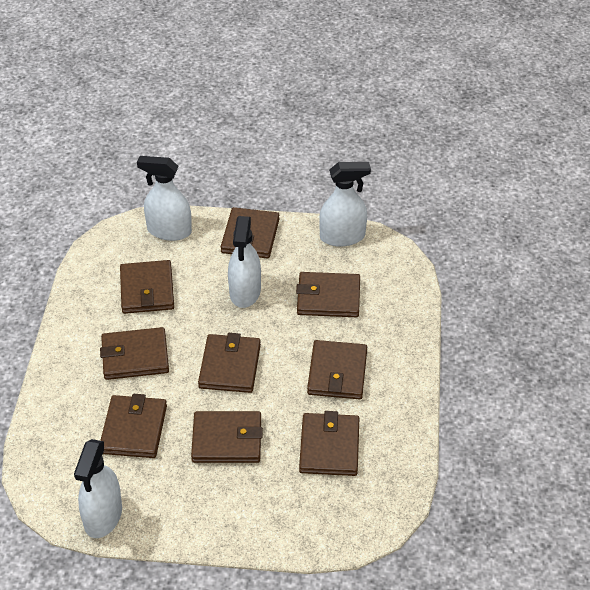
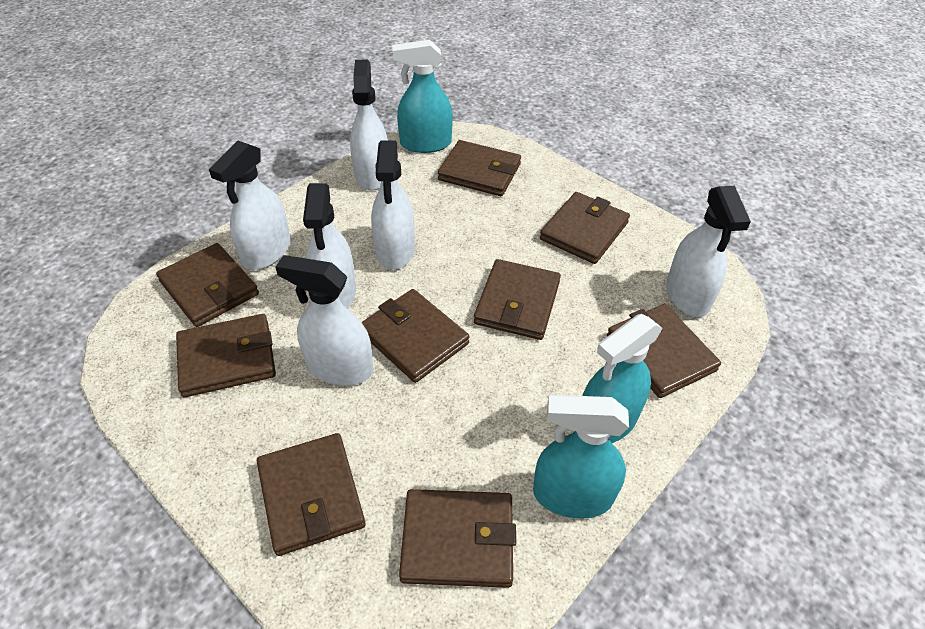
turquoise spray bottle: 0 -> 3
white spray bottle: 4 -> 6

